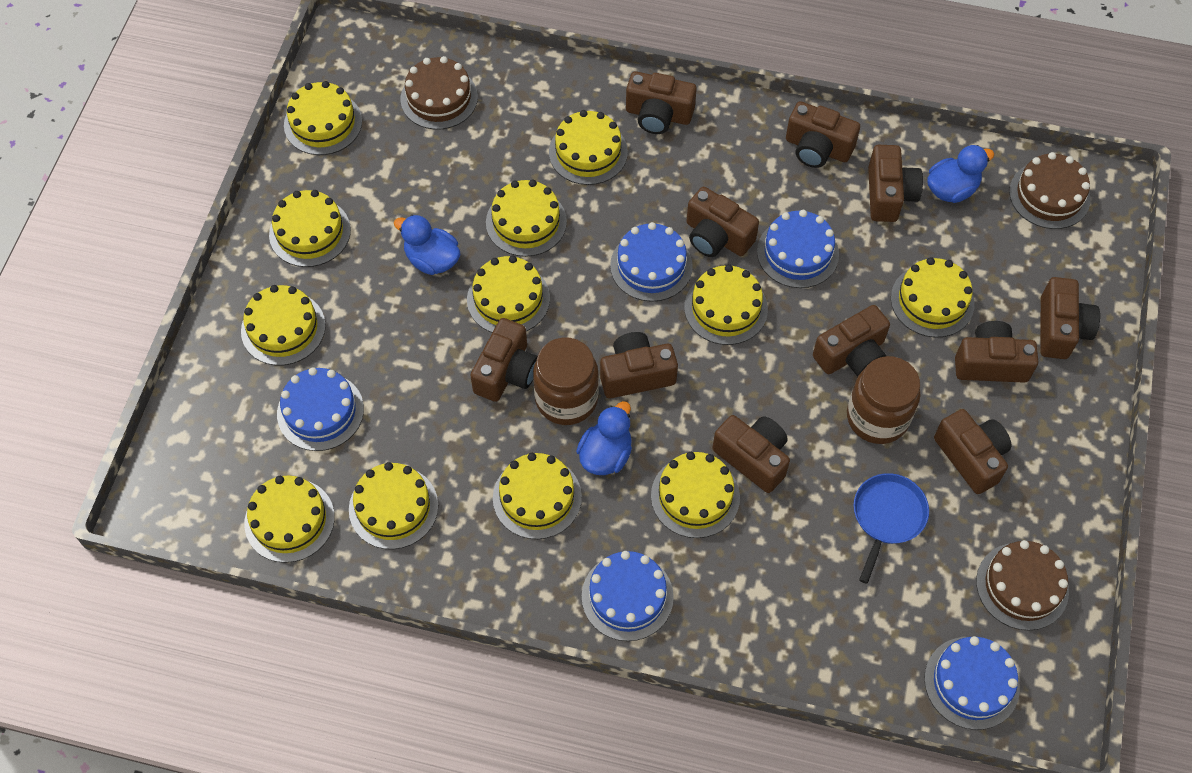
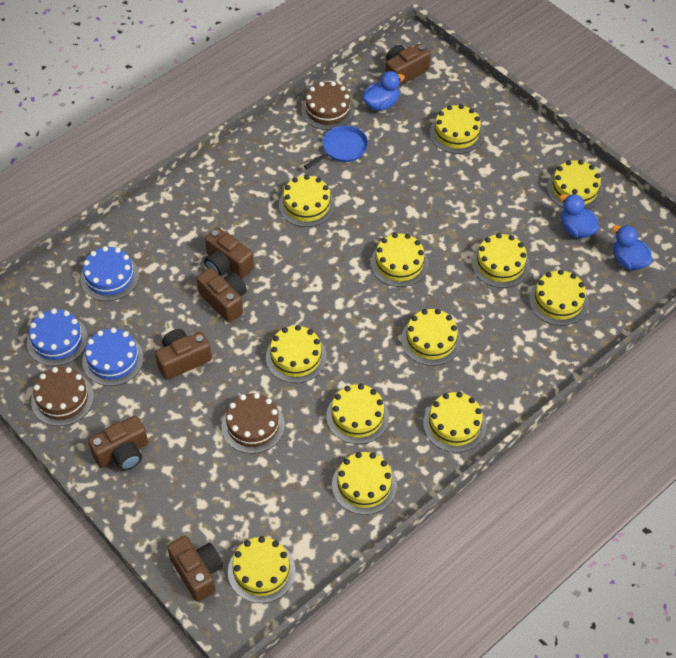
blue cake: 5 -> 3
brown camera: 11 -> 6
brown jar: 2 -> 0

